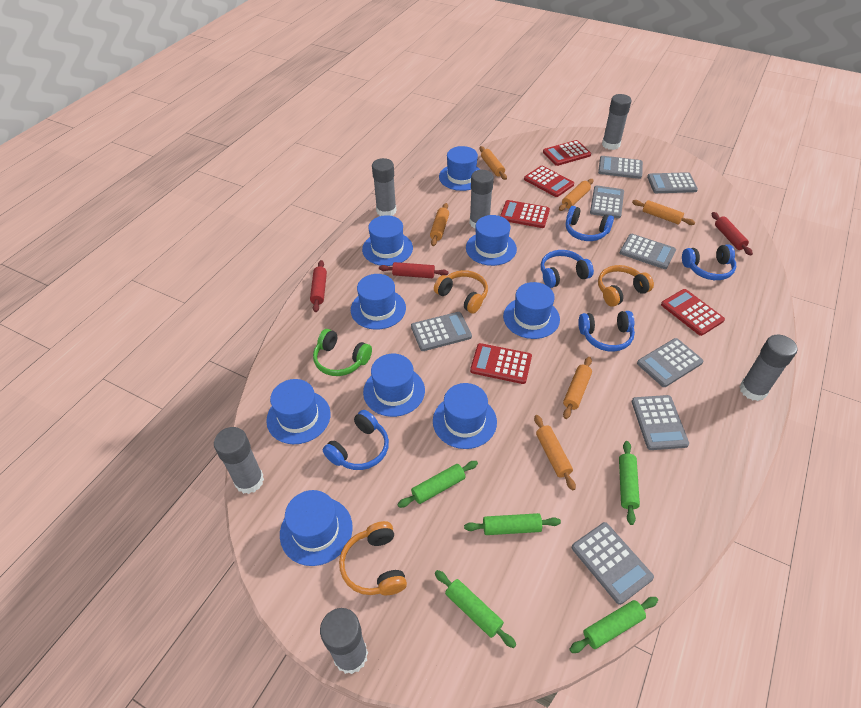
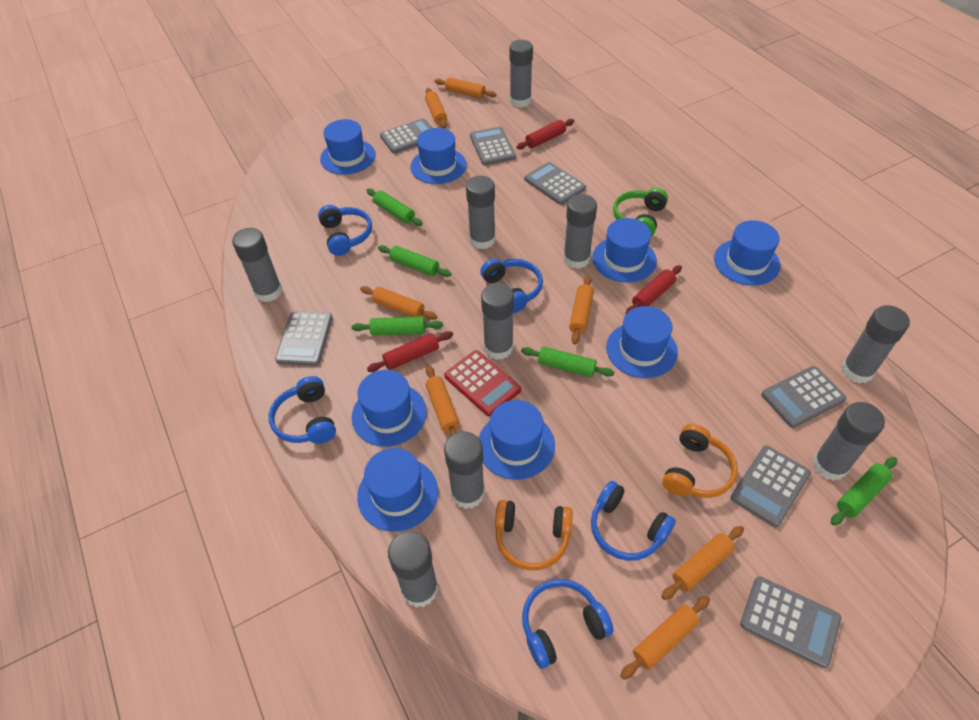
blue hat: 9 -> 8
grey calculator: 8 -> 7
grey glue stick: 6 -> 9
orange headphones: 3 -> 2
orange rolling pin: 6 -> 7
red calculator: 5 -> 1

